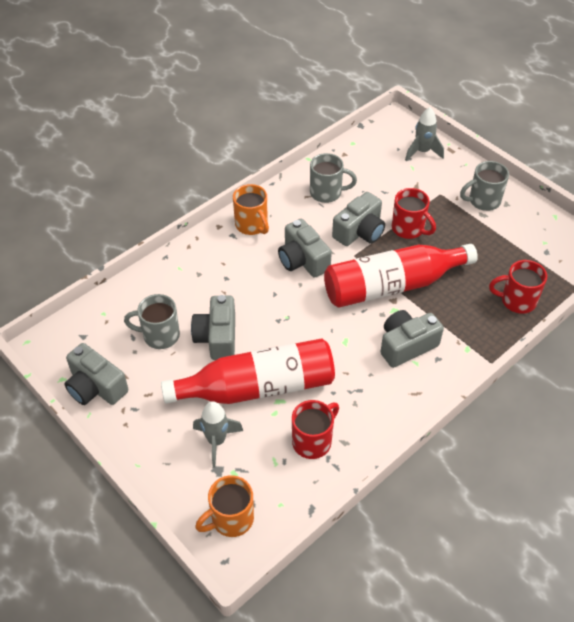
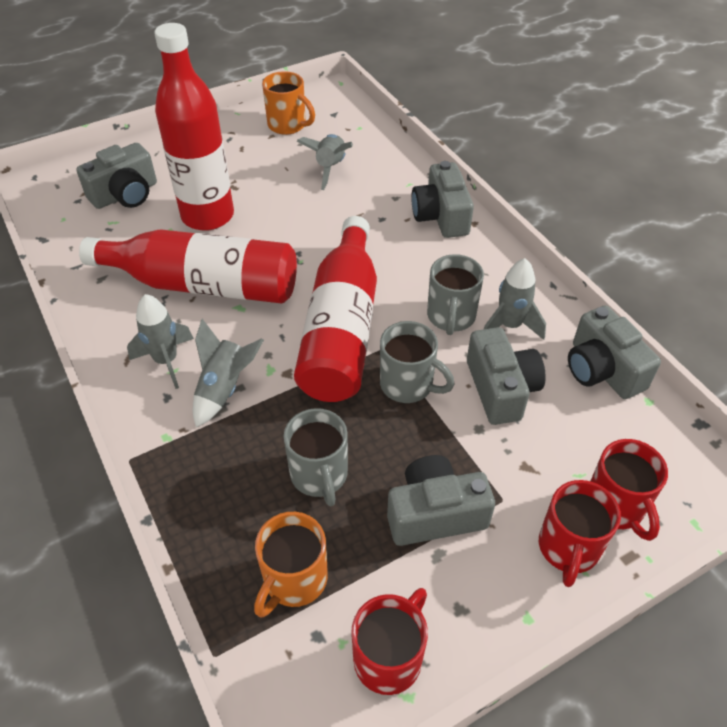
grey rocket: 2 -> 4
red bottle: 2 -> 3

